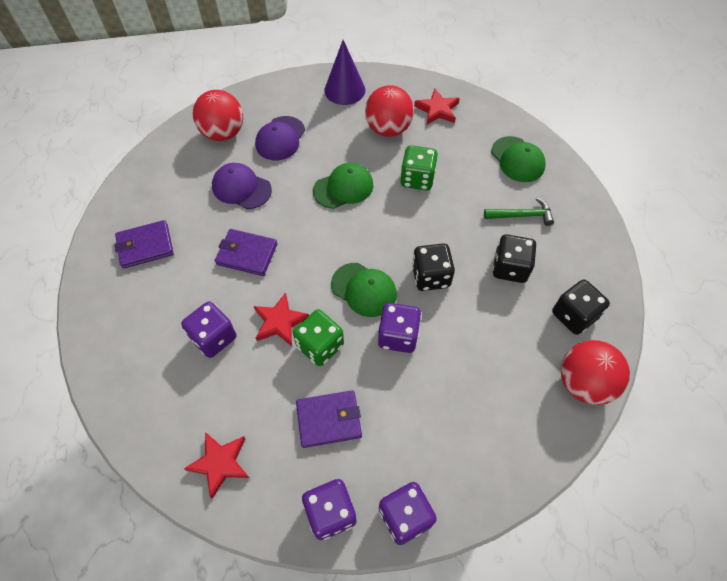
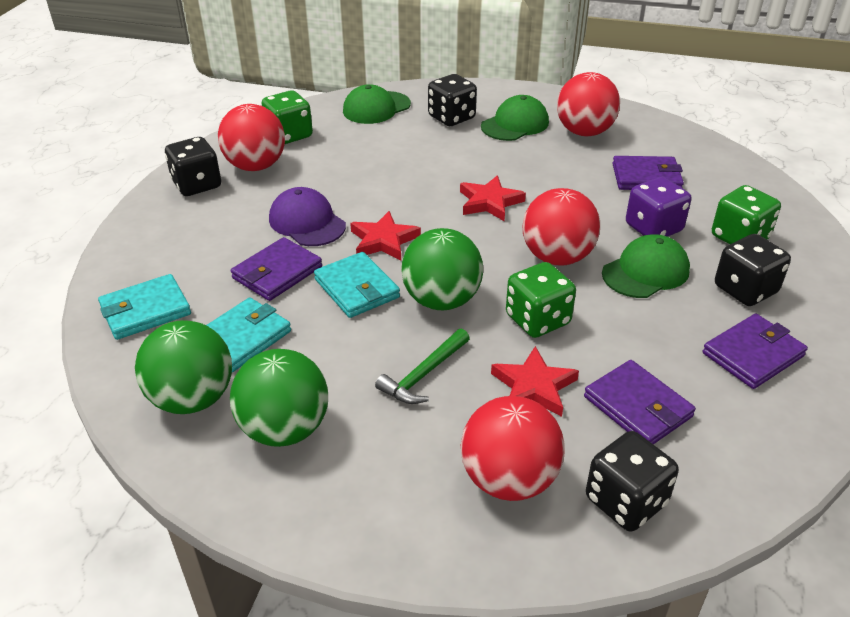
black dice: 3 -> 4
green ball: 0 -> 3
green dice: 2 -> 3
purple cap: 2 -> 1
purple cone: 1 -> 0
purple dice: 4 -> 1
purple wallet: 3 -> 4
red ball: 3 -> 4
turquoise wallet: 0 -> 3

